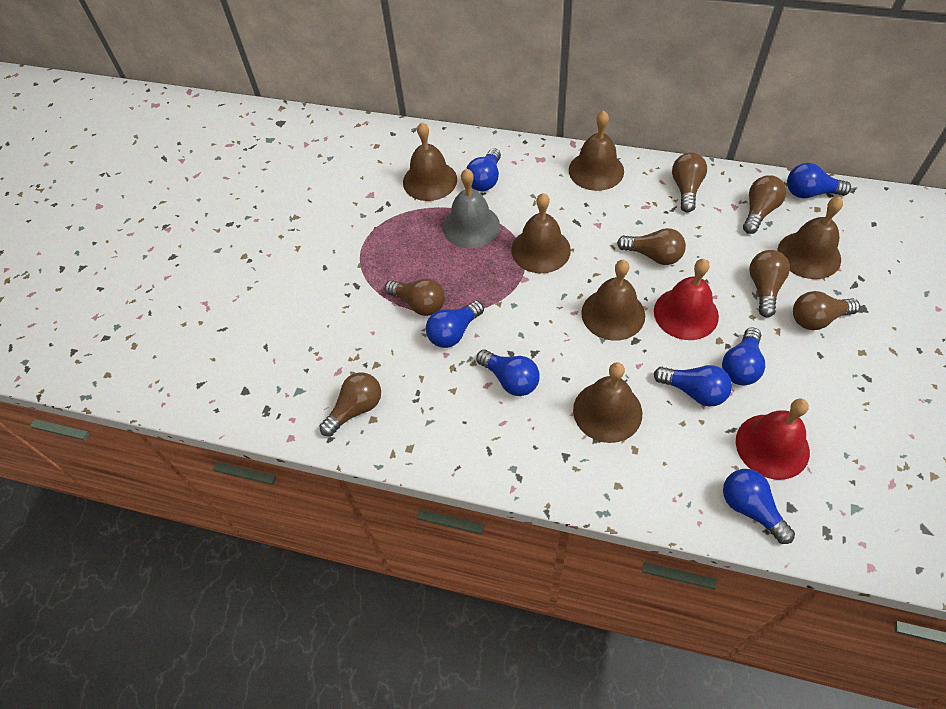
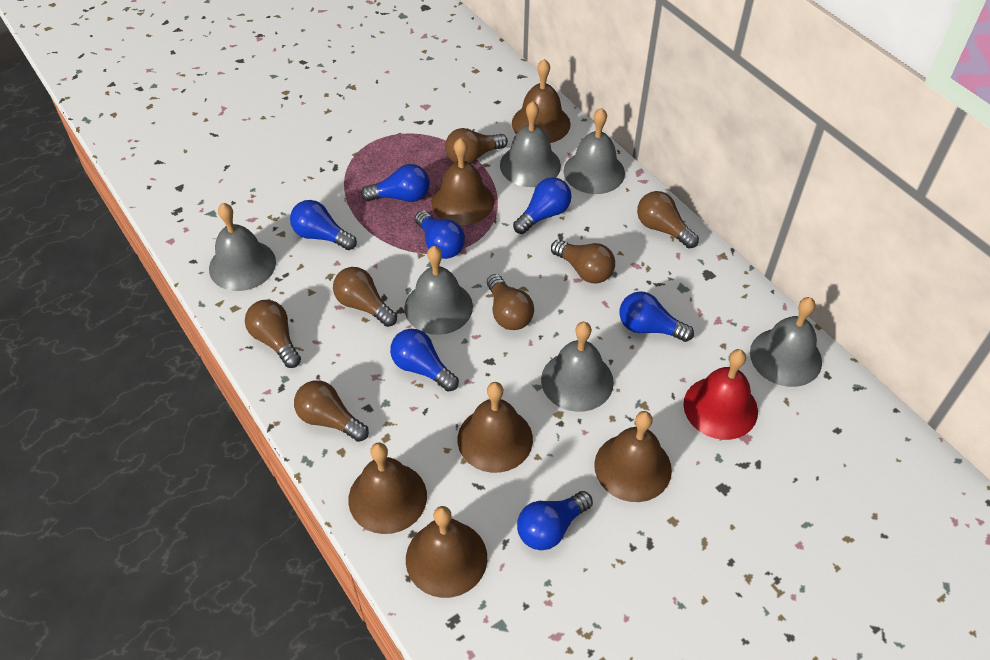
grey bell: 1 -> 6
red bell: 2 -> 1

